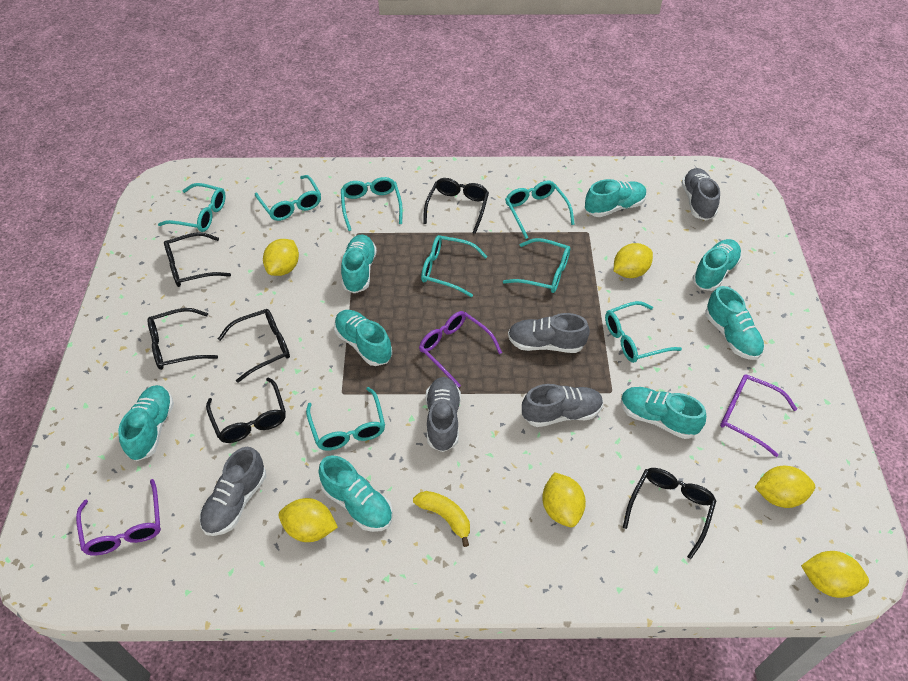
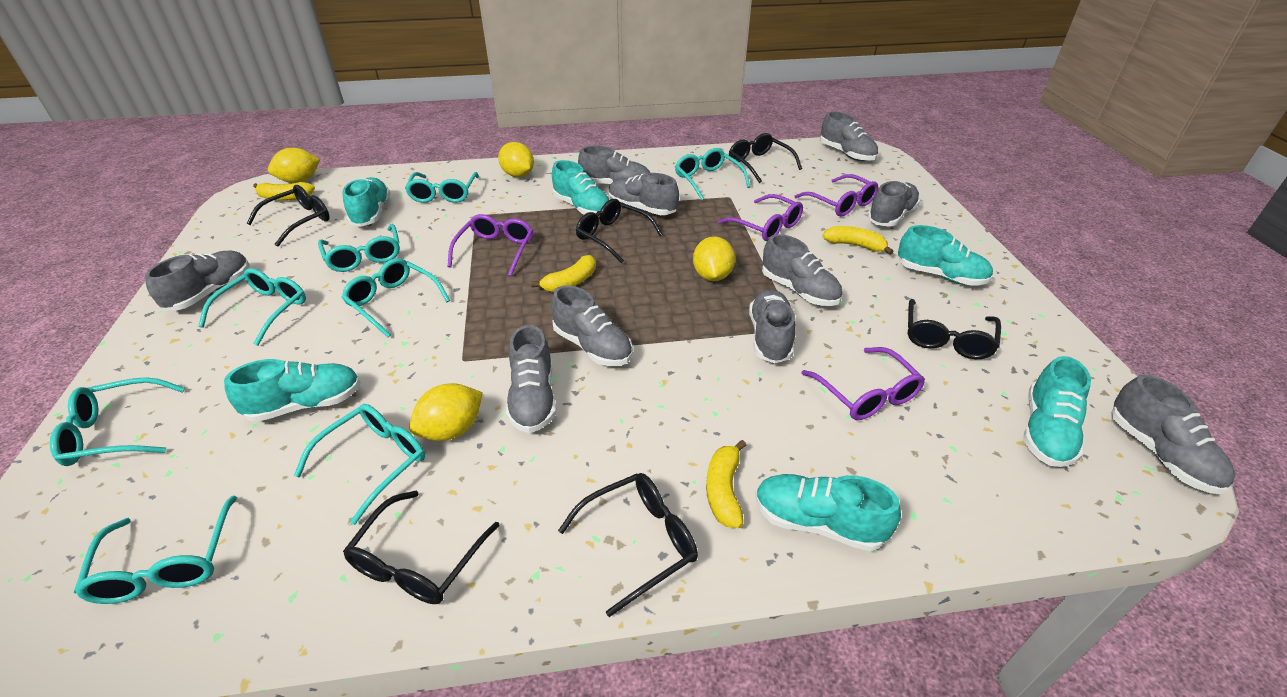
grey shoe: 5 -> 10
purple glasses: 3 -> 4
turquoise shoe: 8 -> 6
yellow banana: 1 -> 4
yellow lemon: 6 -> 4

